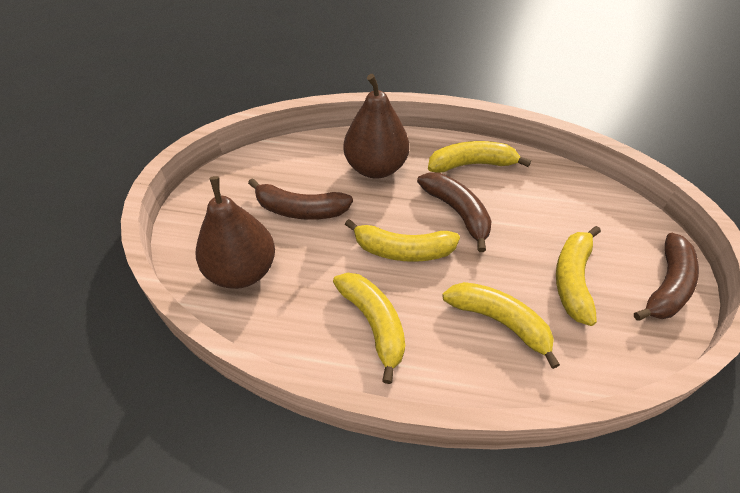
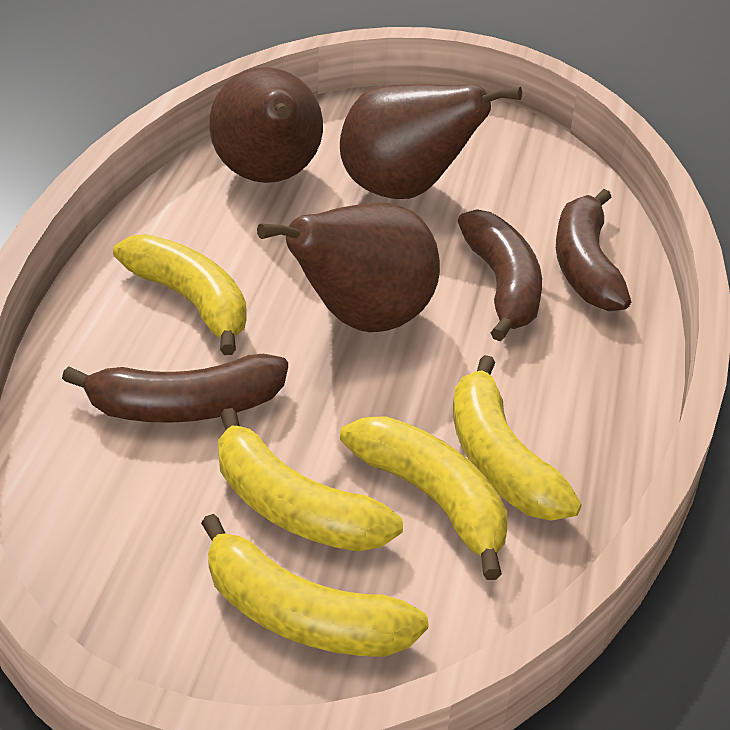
brown pear: 2 -> 3

